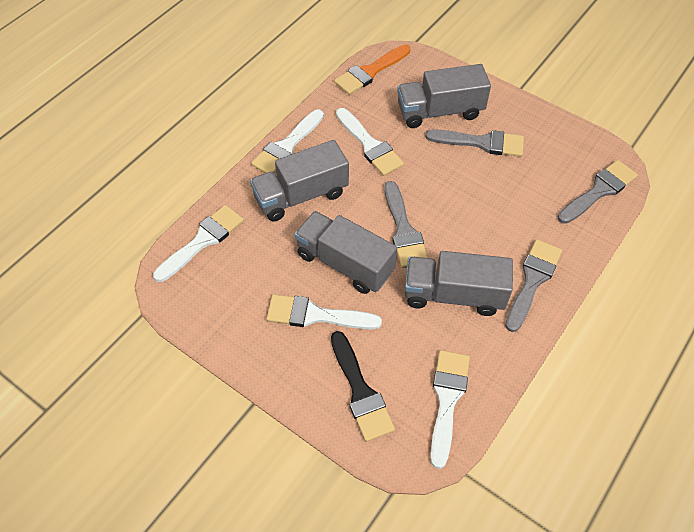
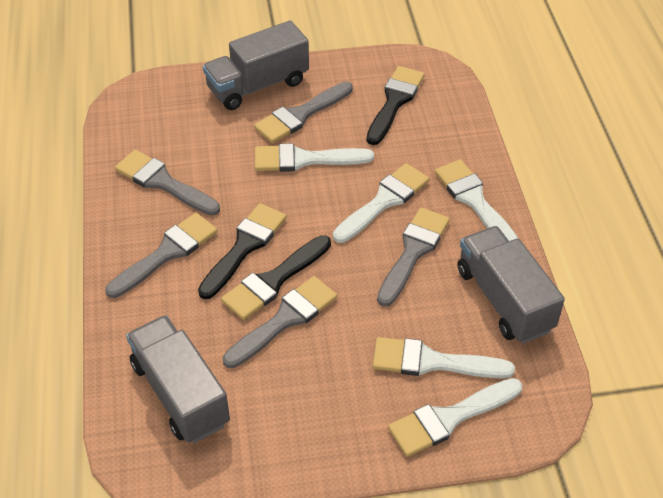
black brush: 1 -> 3
grey brush: 4 -> 5
grey truck: 4 -> 3
orange brush: 1 -> 0

